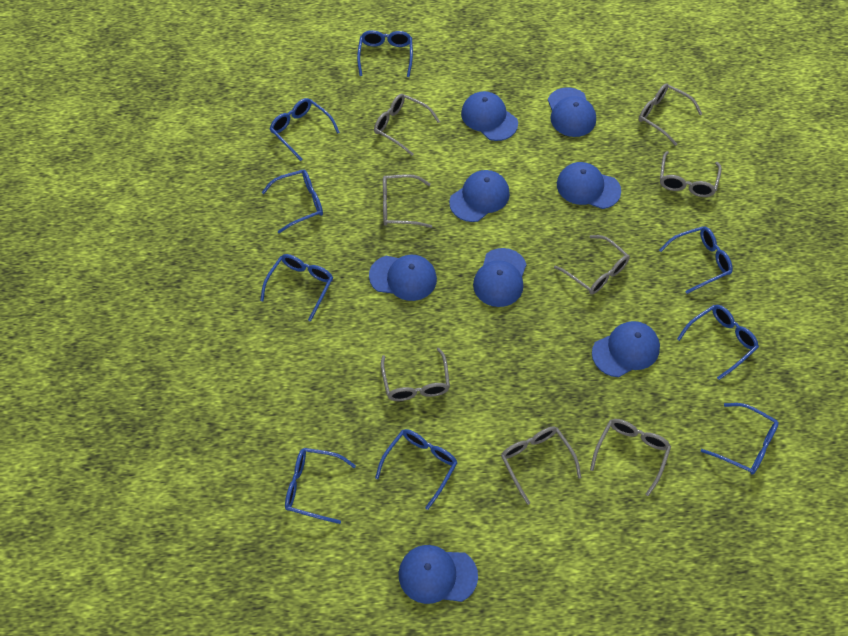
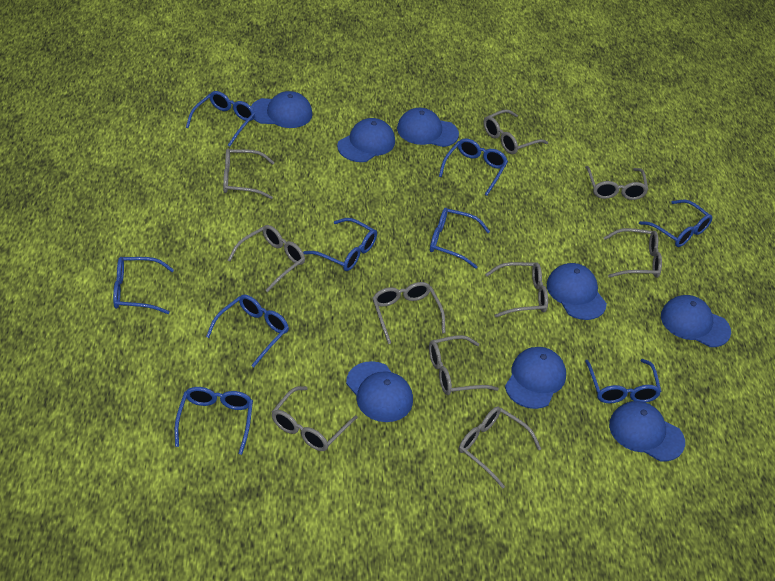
grey glasses: 8 -> 10

